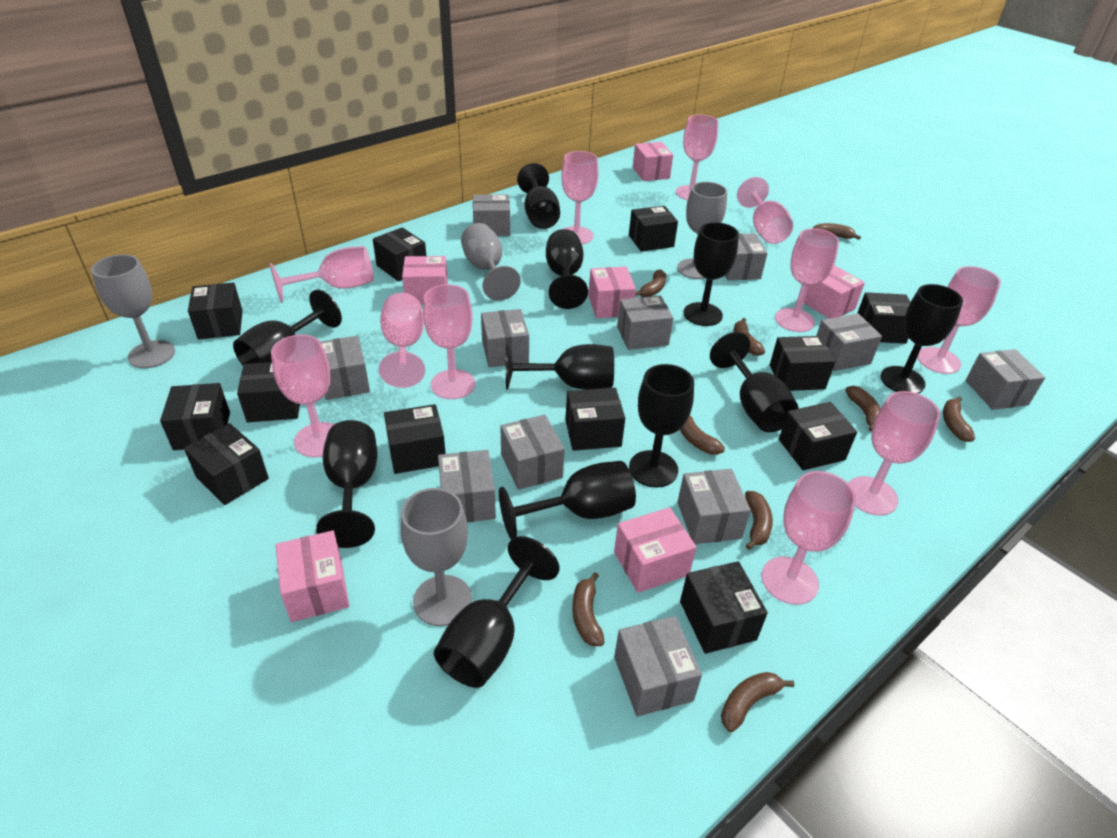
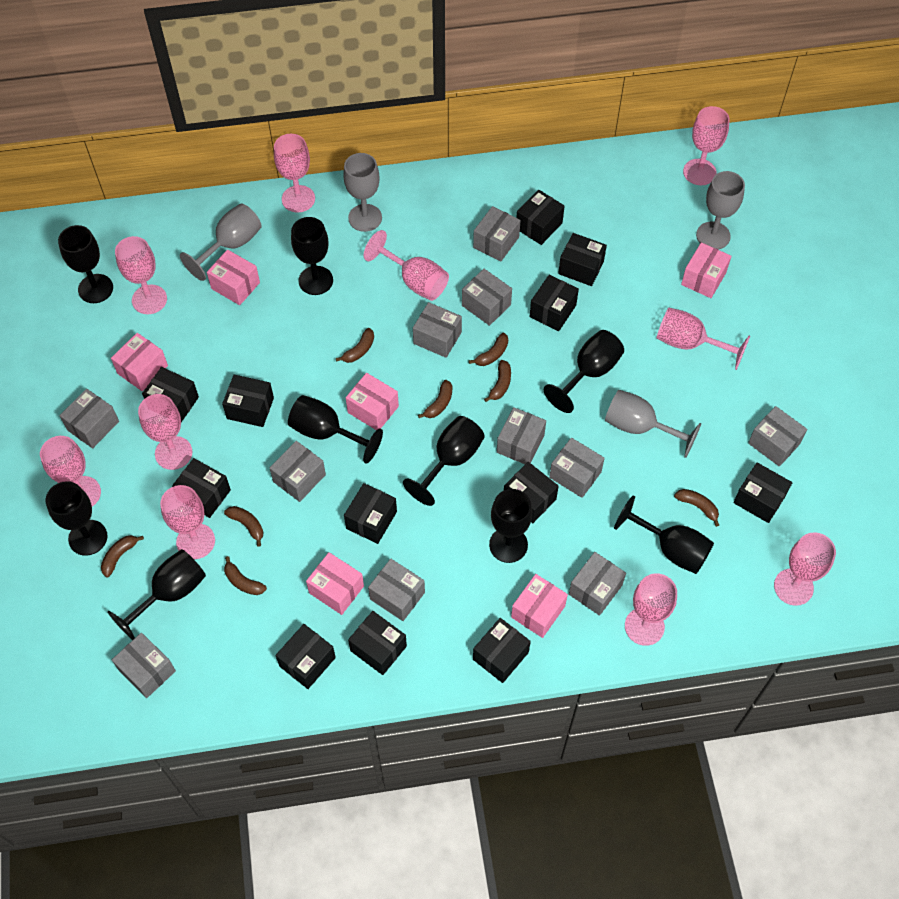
black goblet: 11 -> 9
brown banana: 9 -> 8
pink goblet: 11 -> 10

